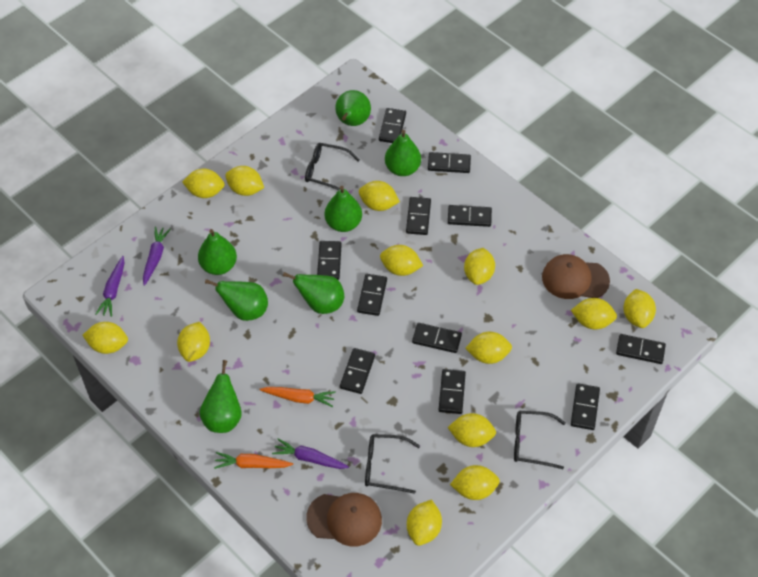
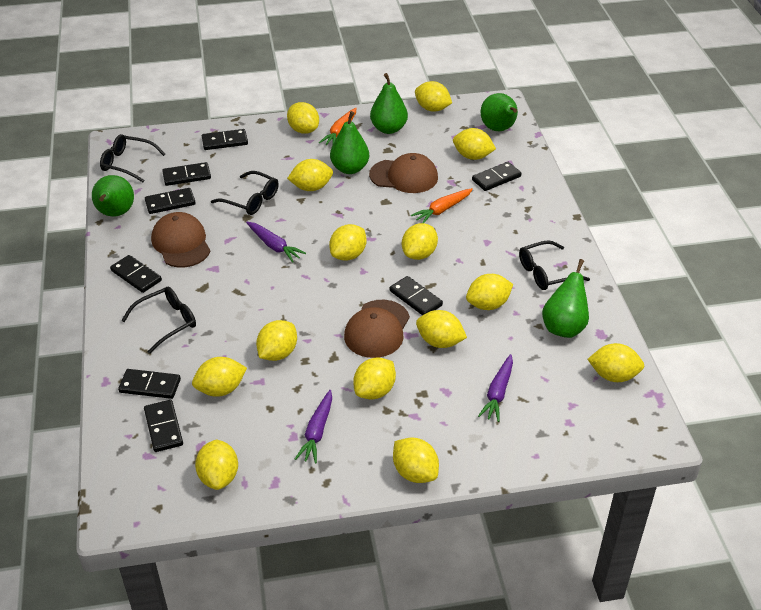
black domino: 11 -> 8
black glasses: 3 -> 4
brown cap: 2 -> 3
green pear: 7 -> 5
yellow lemon: 13 -> 14

